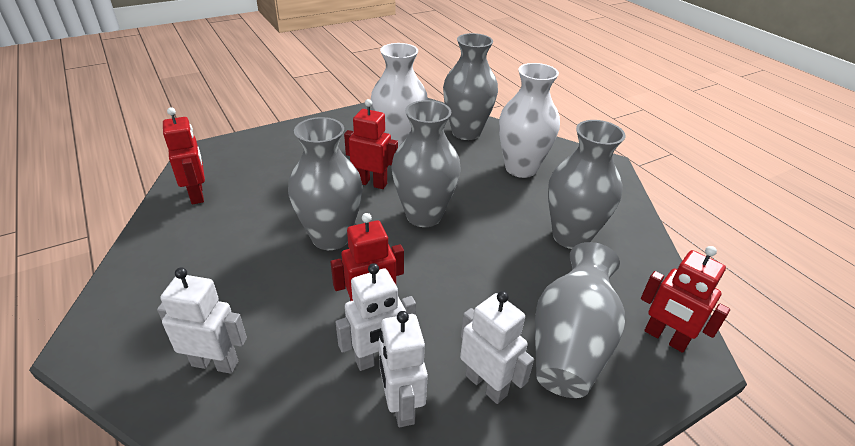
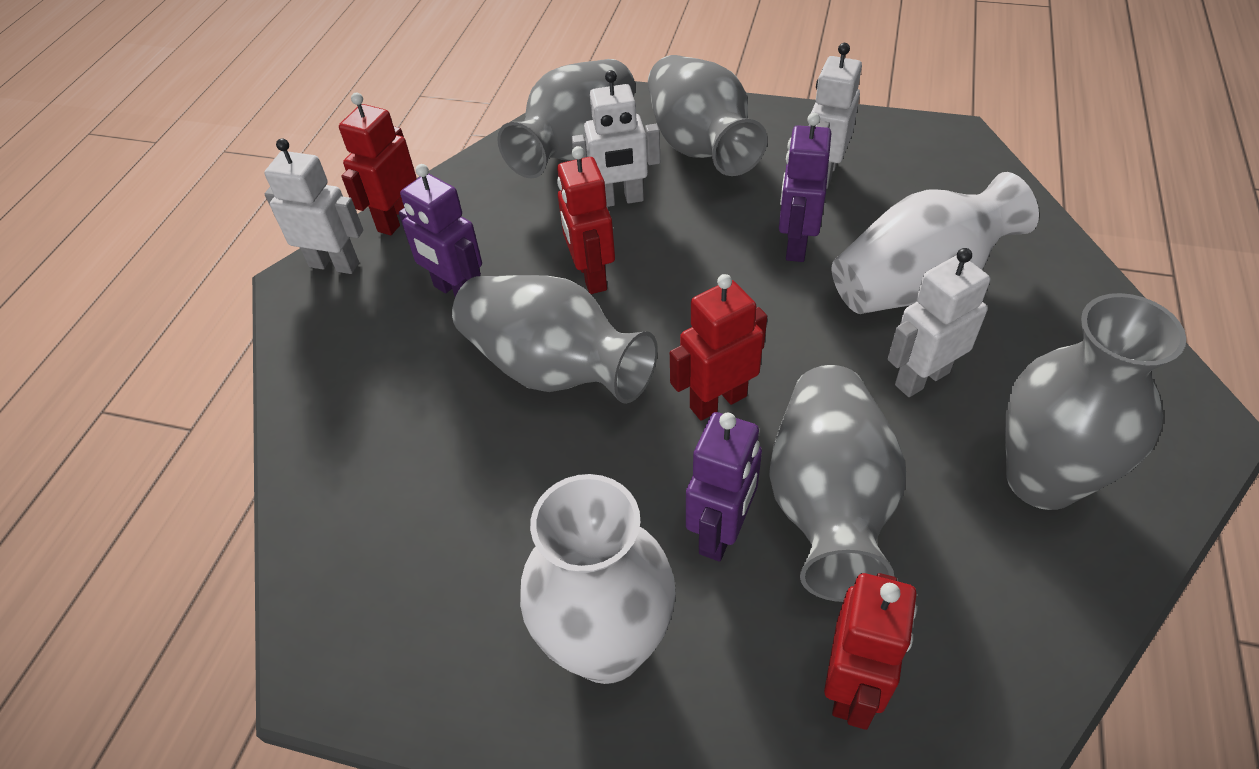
purple robot: 0 -> 3

